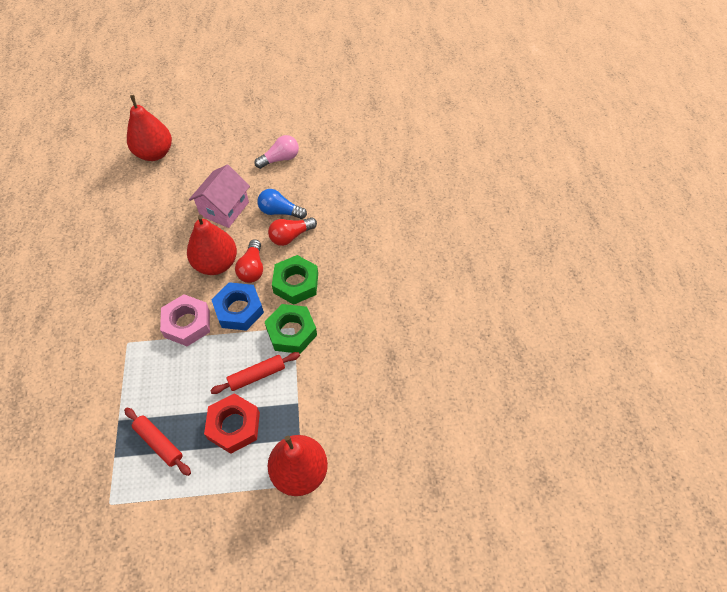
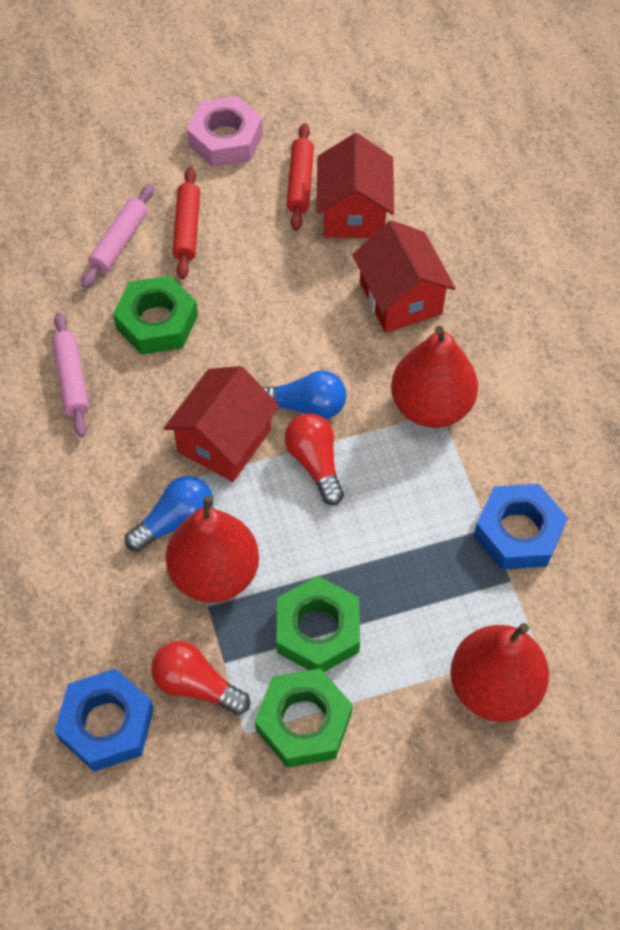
blue light bulb: 1 -> 2
blue nut: 1 -> 2
green nut: 2 -> 3
pink house: 1 -> 0
pink light bulb: 1 -> 0
pink rolling pin: 0 -> 2
red house: 0 -> 3
red nut: 1 -> 0

